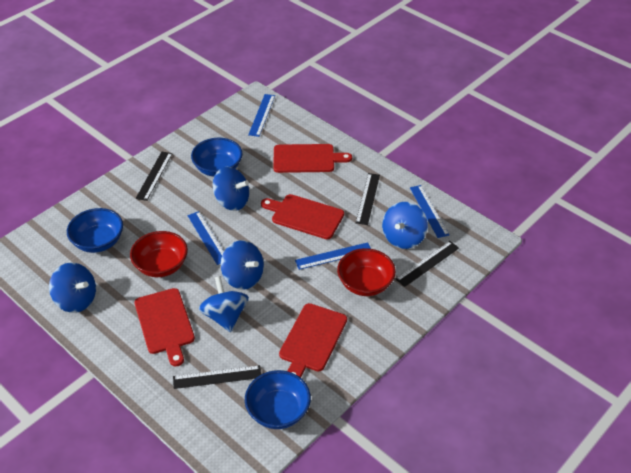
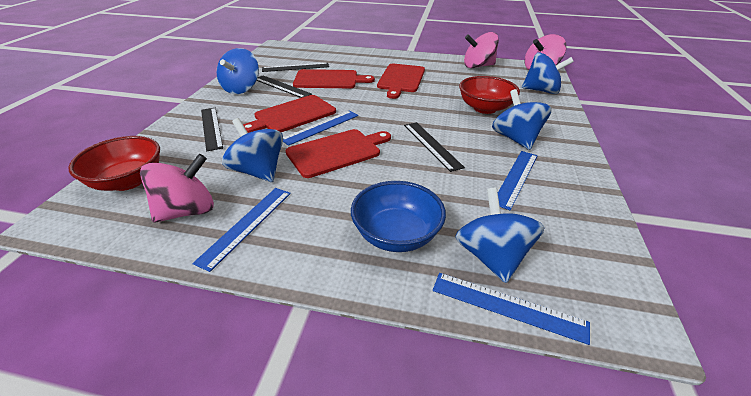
blue bowl: 3 -> 1
pink spinning top: 0 -> 3

